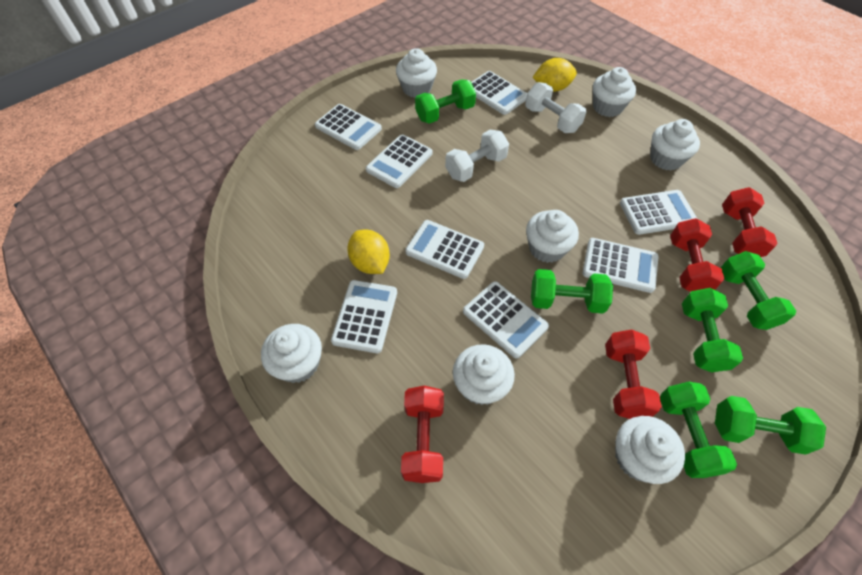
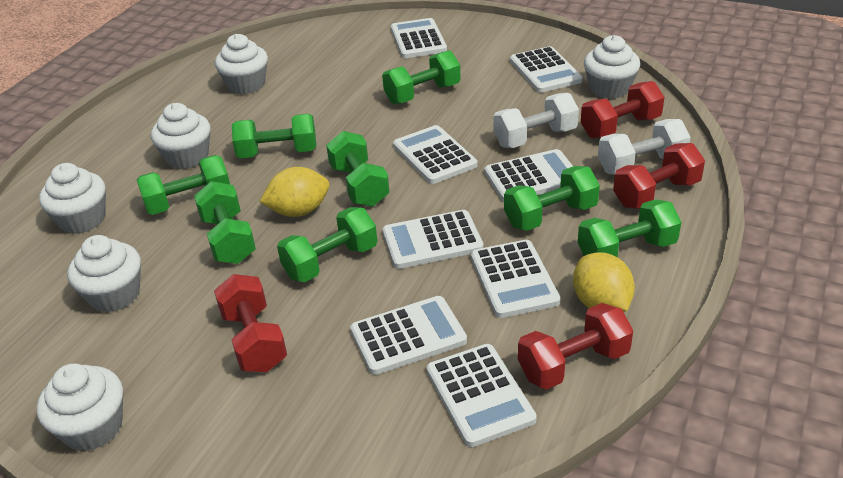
green dumbbell: 6 -> 8
white cupcake: 7 -> 6

